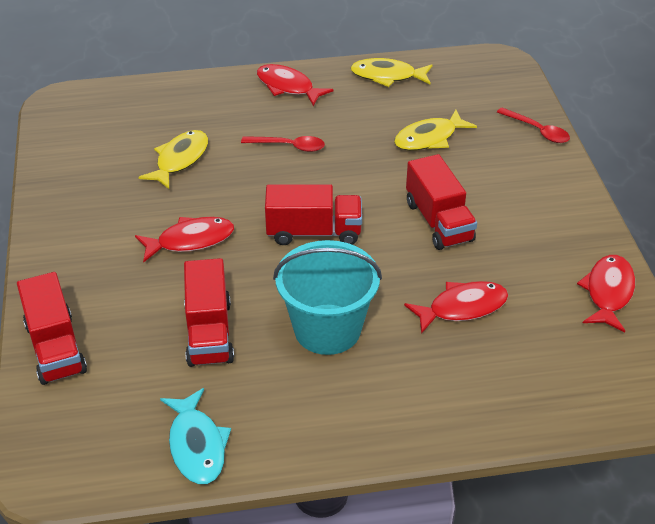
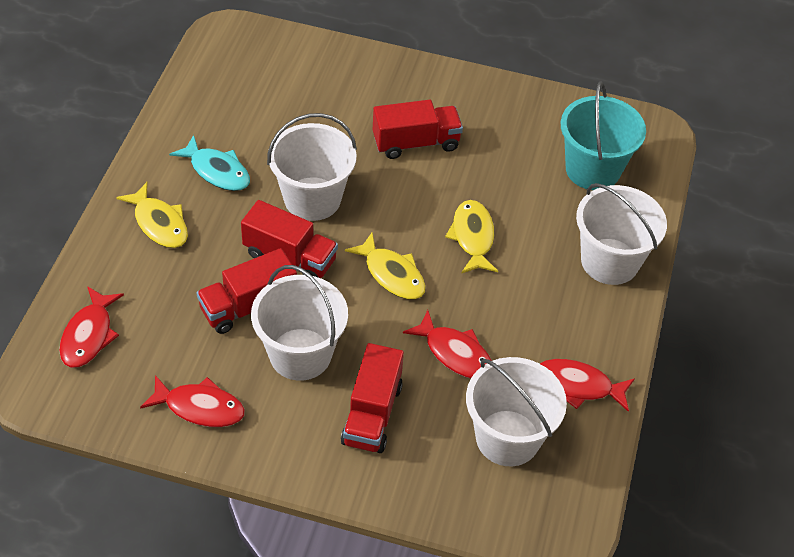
red spoon: 2 -> 0
white bucket: 0 -> 4

